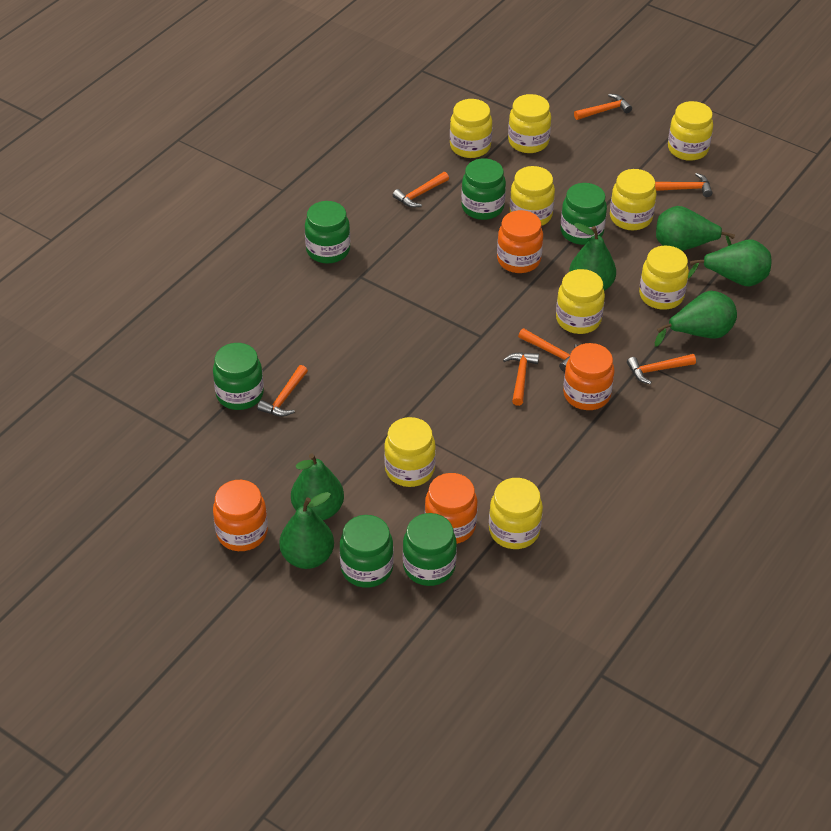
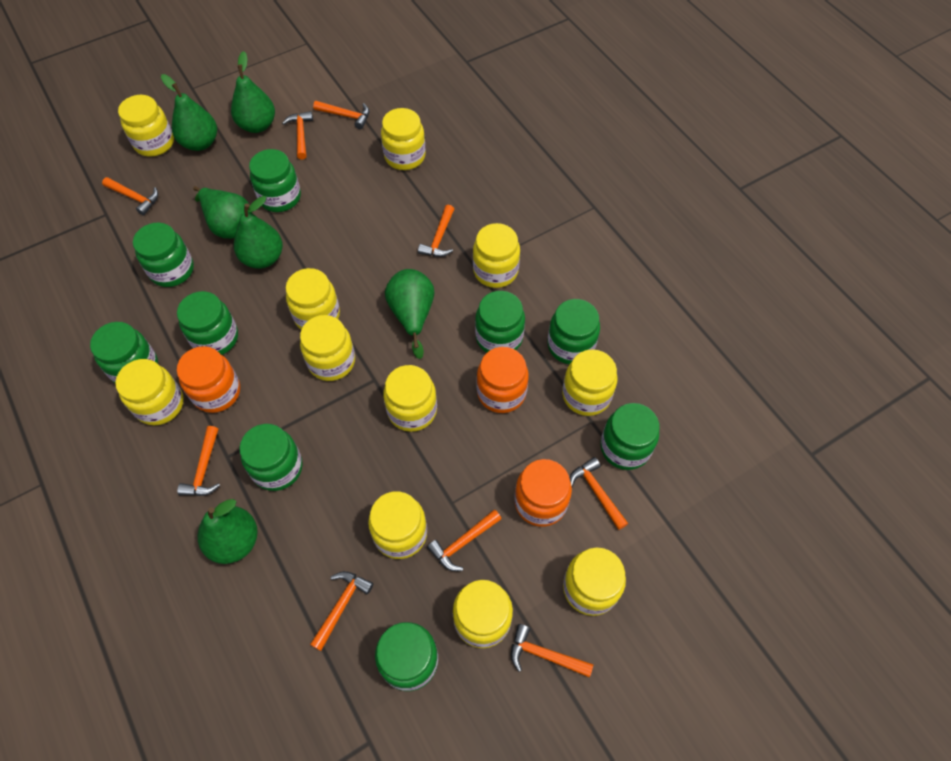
green jar: 6 -> 9
orange hammer: 7 -> 9
orange jar: 4 -> 3
yellow jar: 9 -> 11

